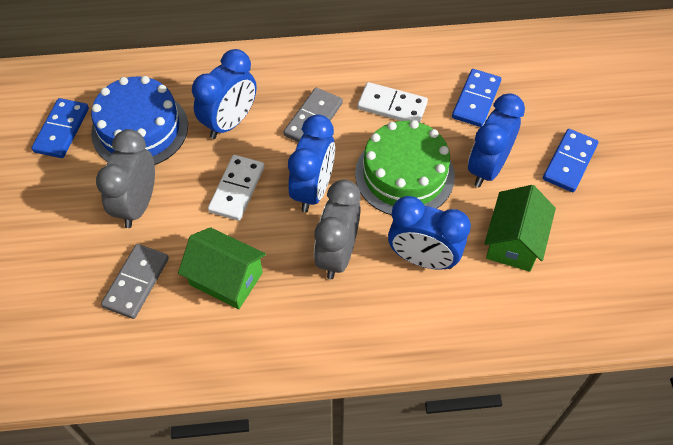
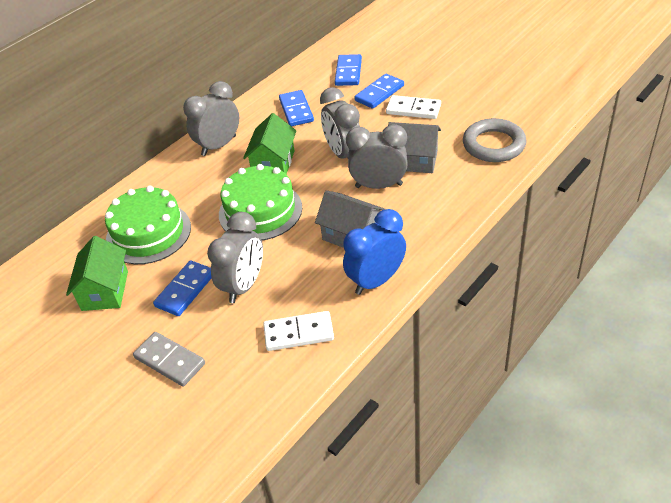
blue cake: 1 -> 0
blue clock: 4 -> 1
blue domino: 3 -> 4
green cake: 1 -> 2
grey clock: 2 -> 4
grey domino: 2 -> 1
grey house: 0 -> 2
grey ring: 0 -> 1

